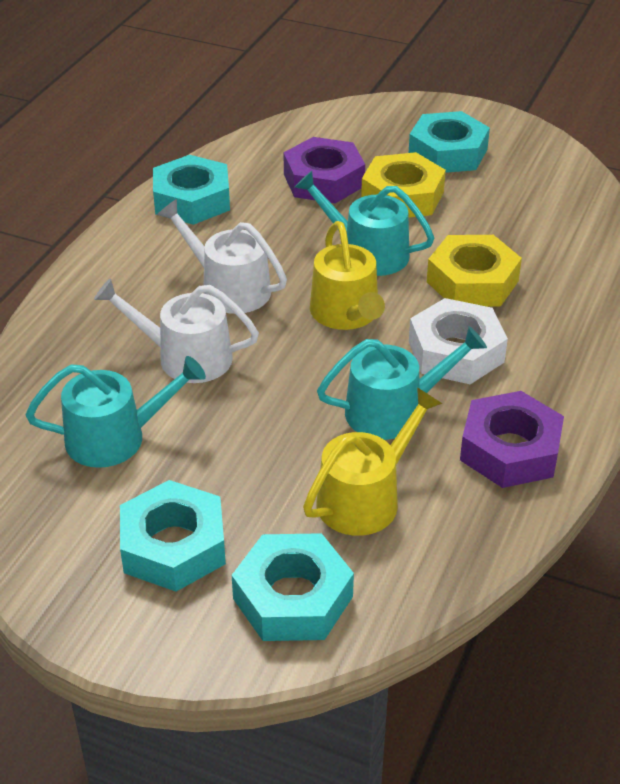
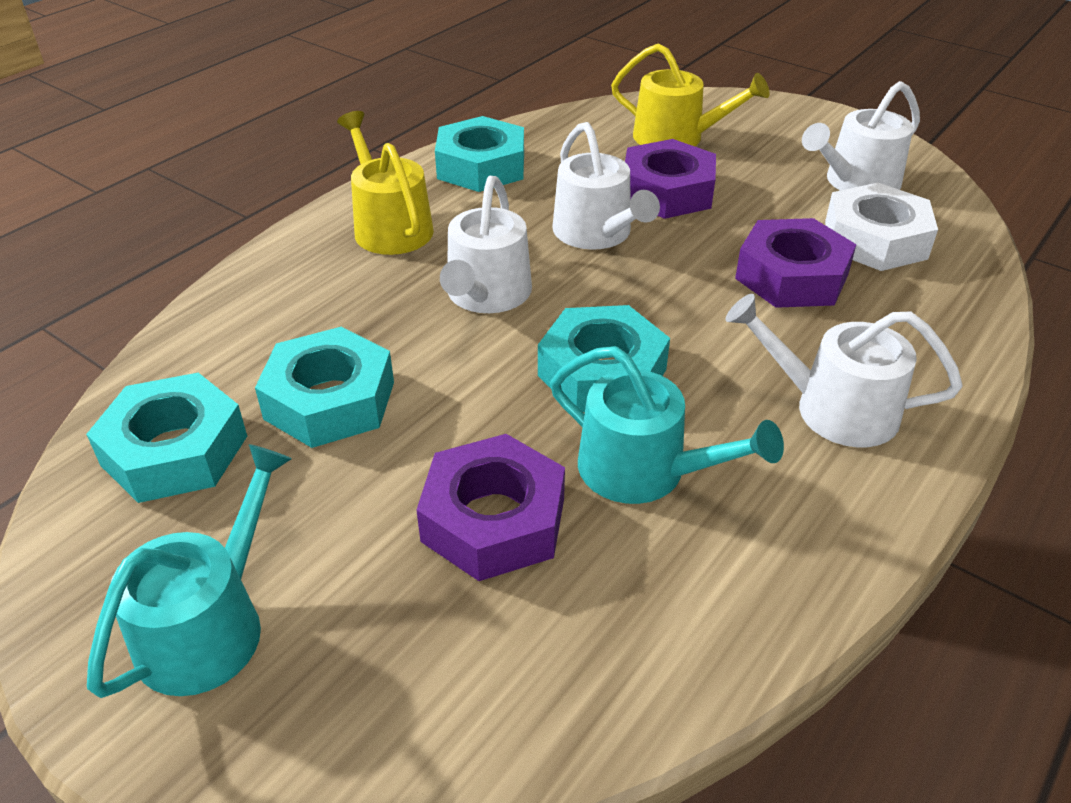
purple nut: 2 -> 3
turquoise watering can: 3 -> 2
white watering can: 2 -> 4
yellow nut: 2 -> 0

